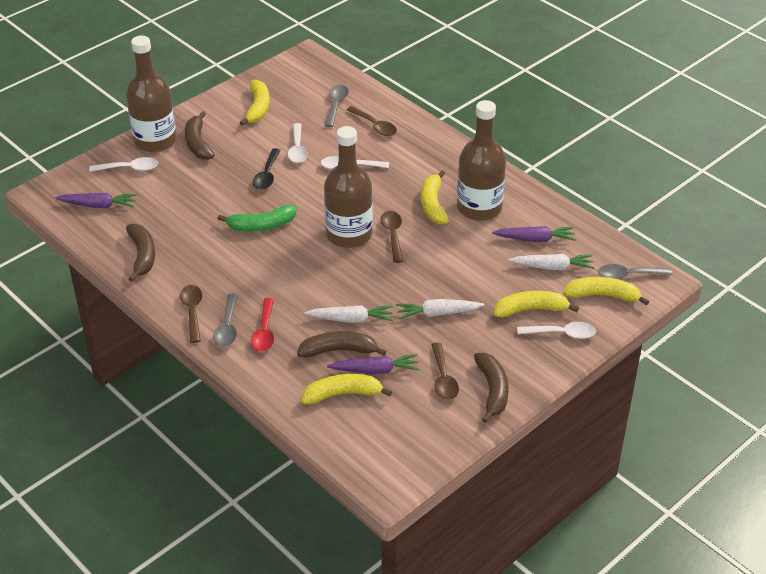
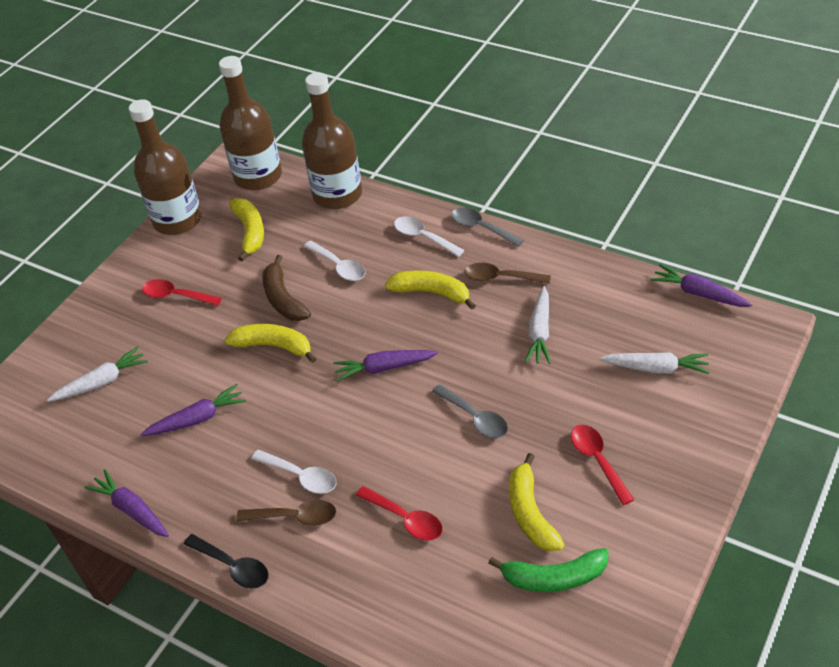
brown banana: 4 -> 1
brown spoon: 4 -> 2
grey spoon: 3 -> 2
purple carrot: 3 -> 4
red spoon: 1 -> 3
white spoon: 4 -> 3
yellow banana: 5 -> 4

